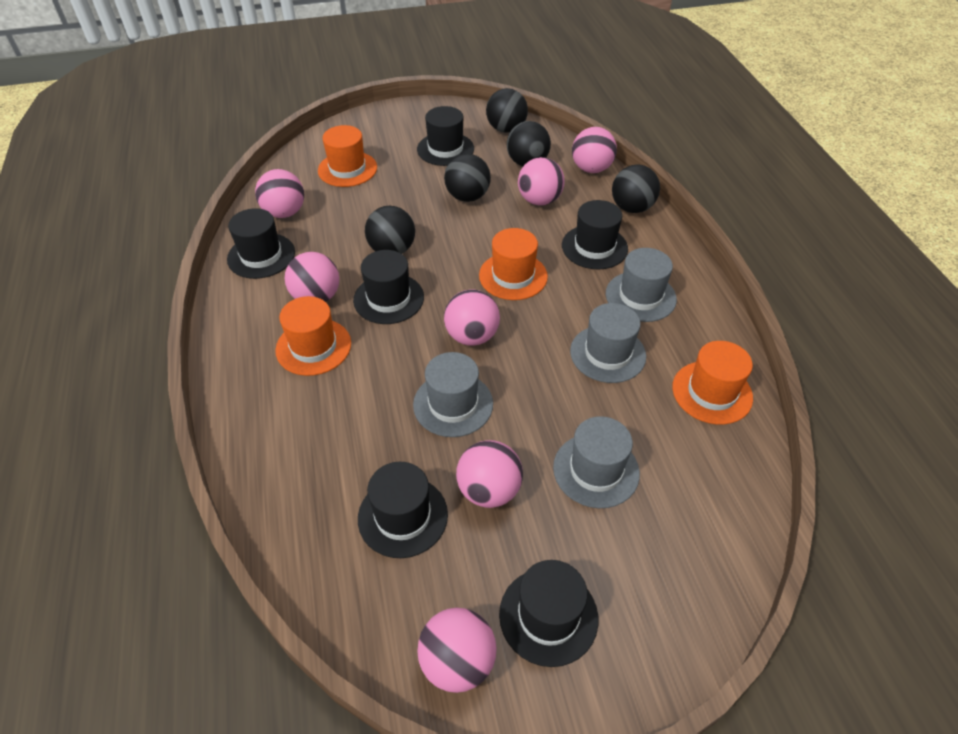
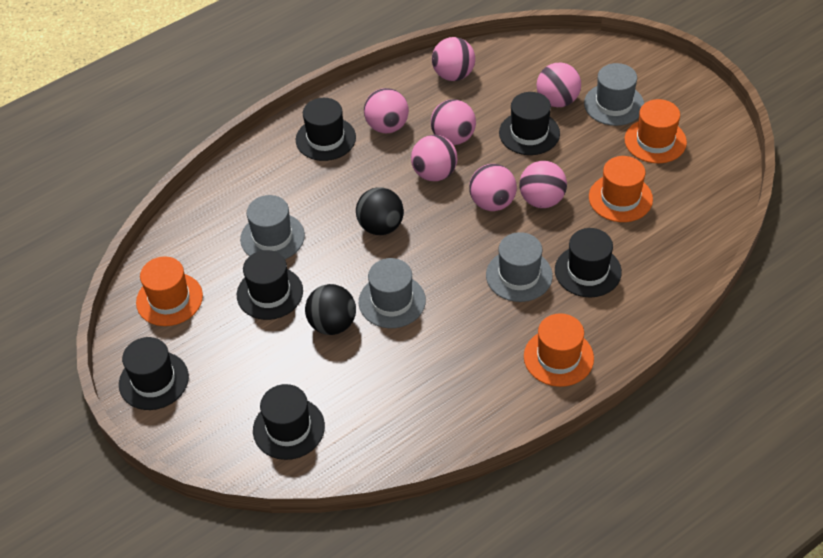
black ball: 5 -> 2

